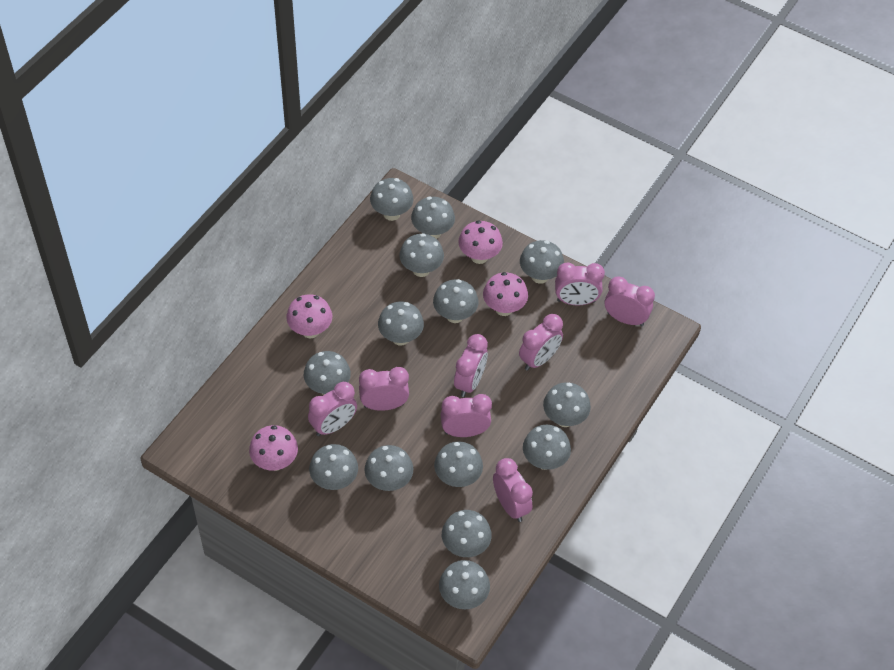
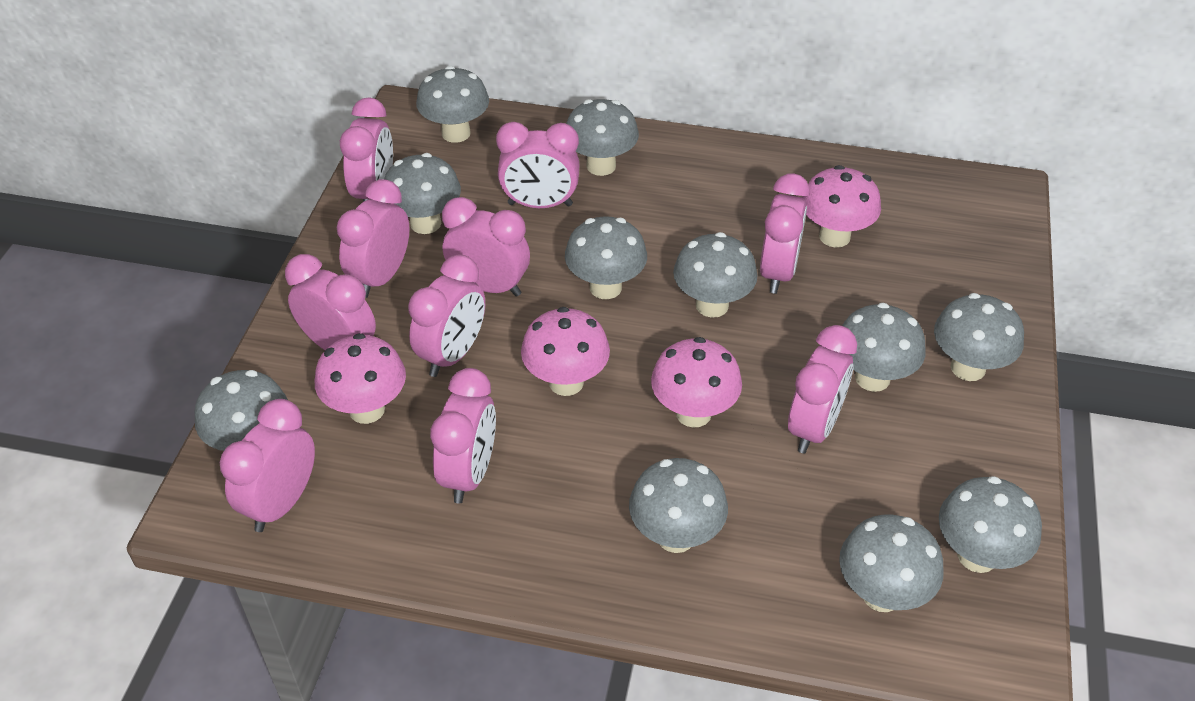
grey mushroom: 14 -> 11
pink clock: 8 -> 10

